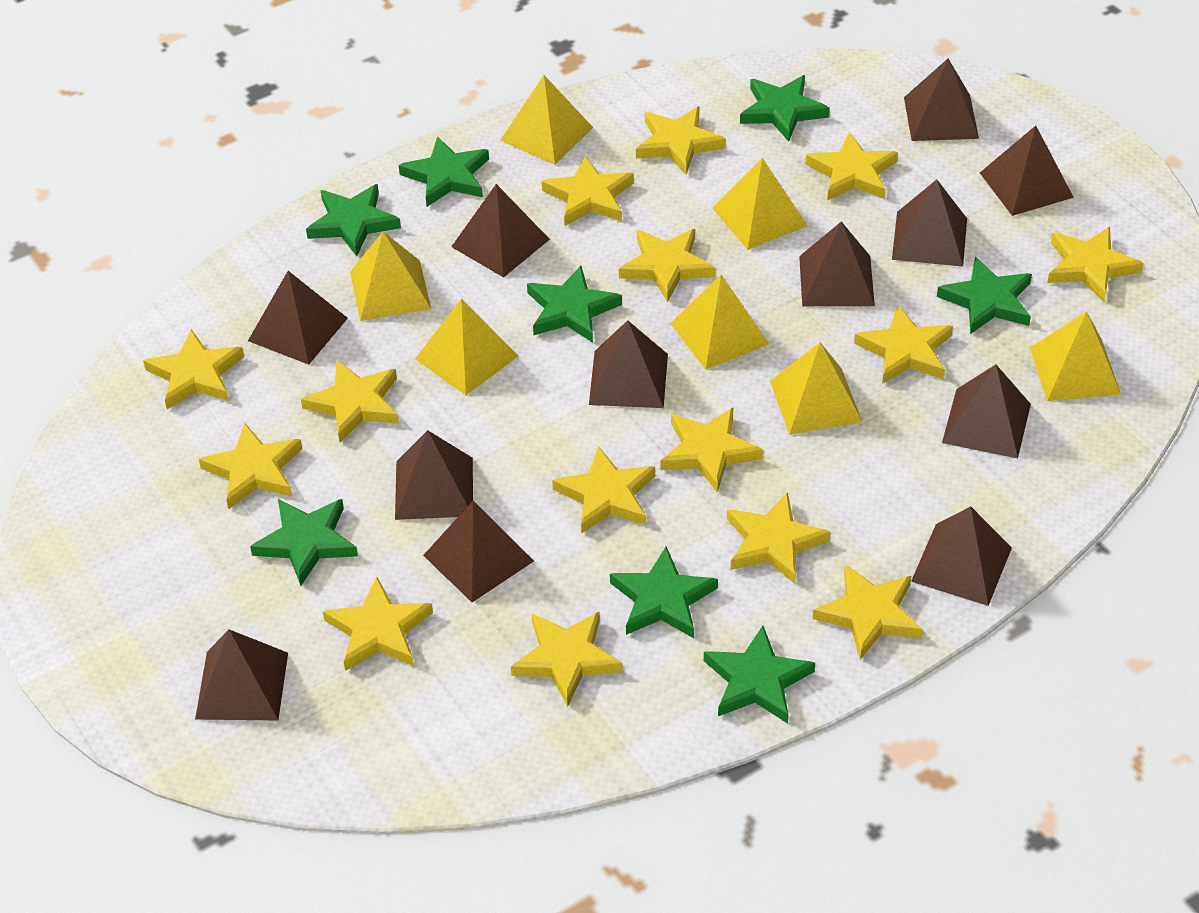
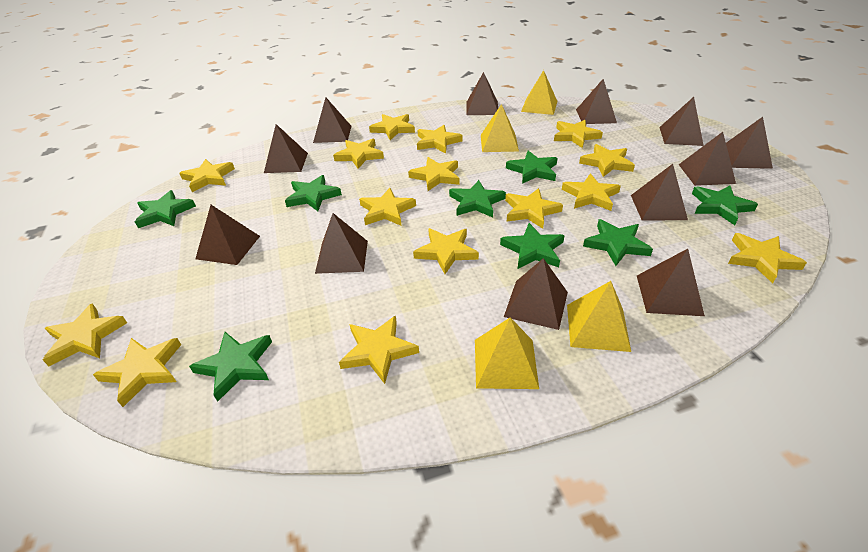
yellow pyramid: 7 -> 4

